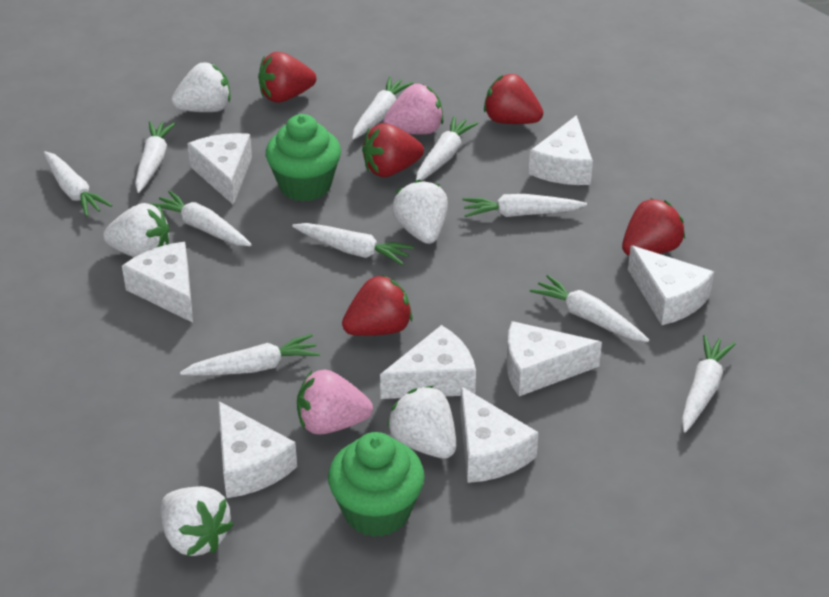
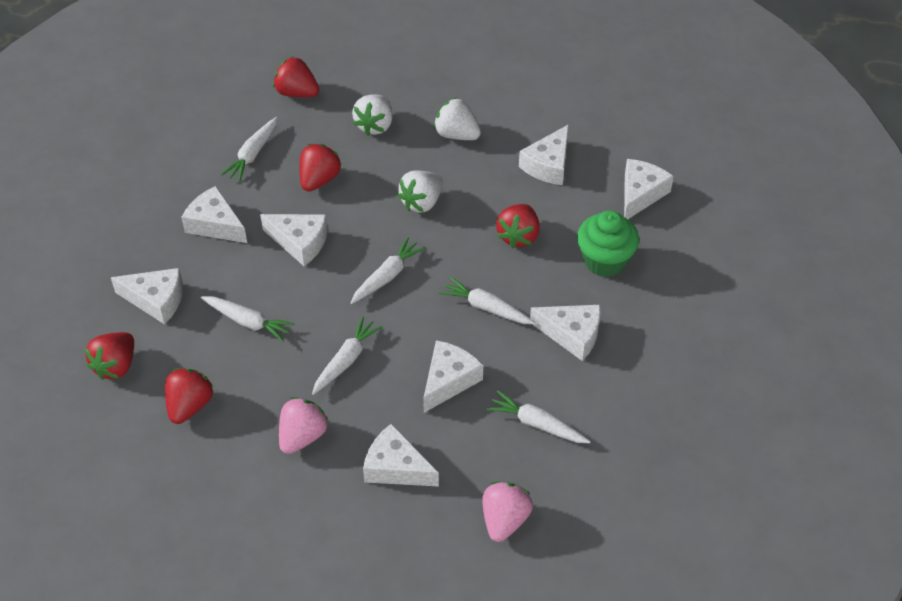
green cupcake: 2 -> 1
white carrot: 10 -> 6
white strawberry: 5 -> 3

